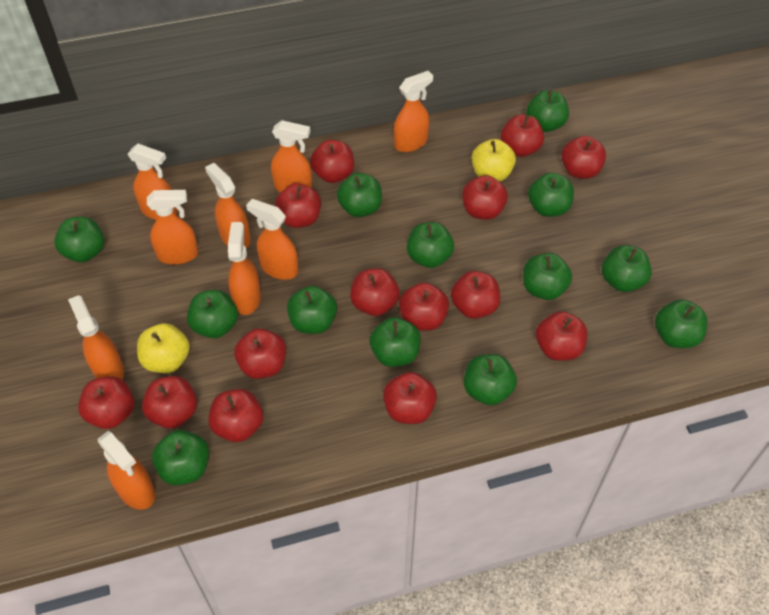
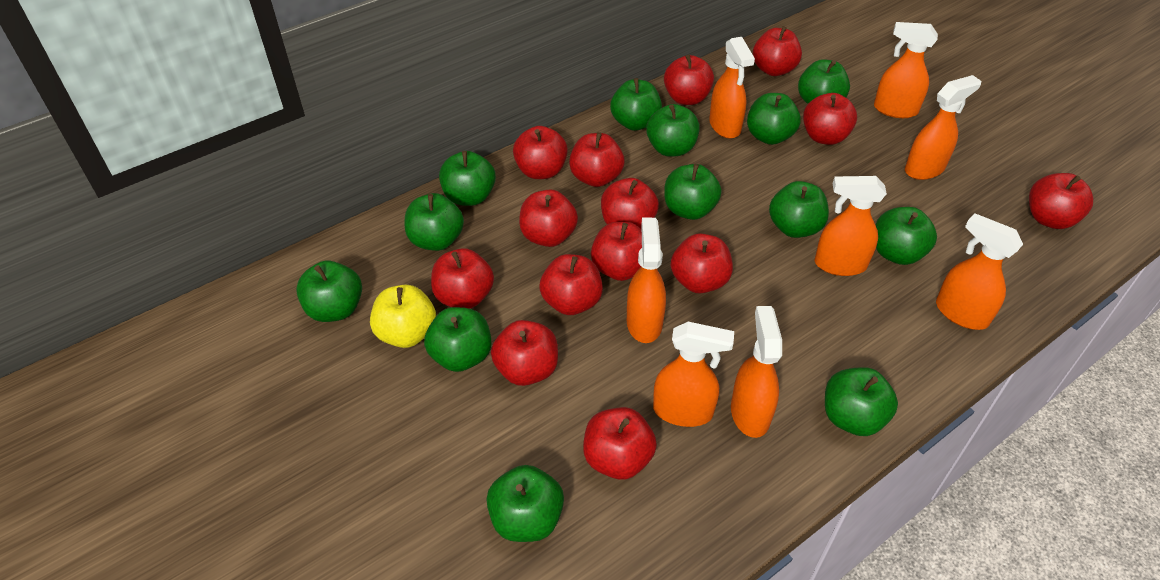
orange spray bottle: 9 -> 8
yellow apple: 2 -> 1

